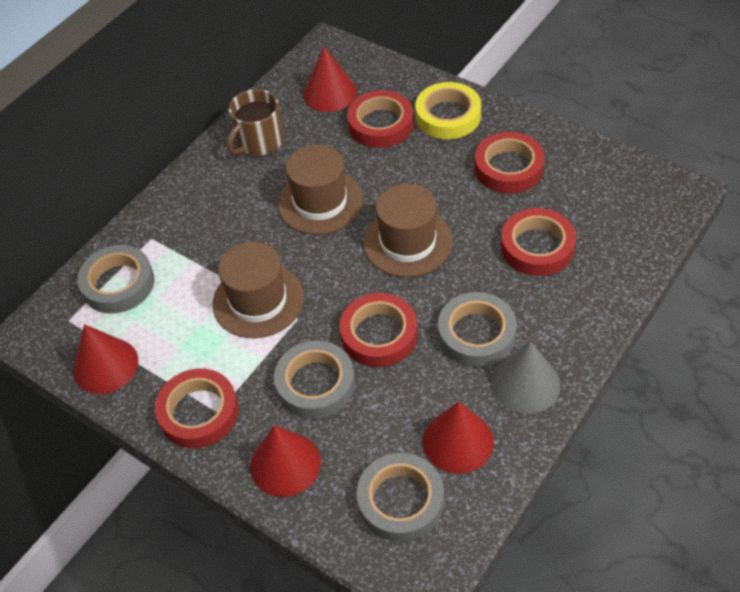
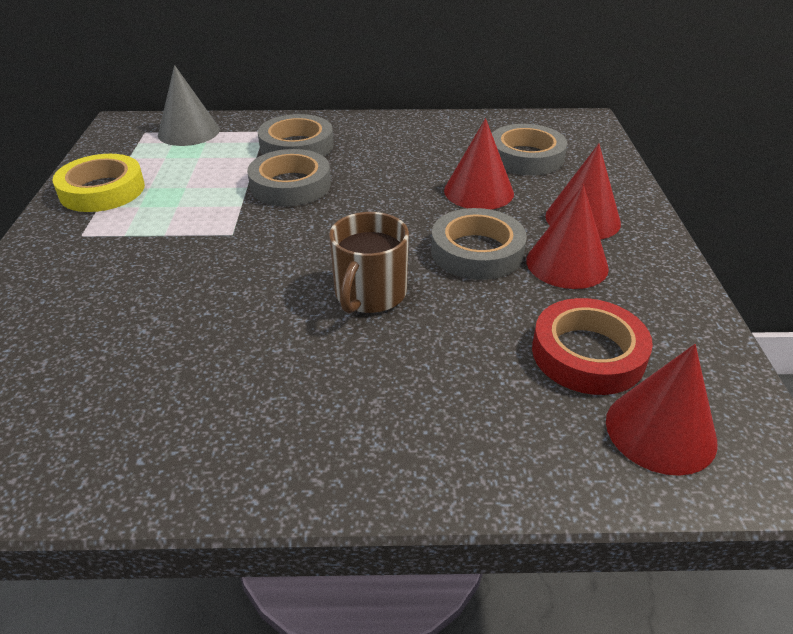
brown hat: 3 -> 0
red tape: 5 -> 1

